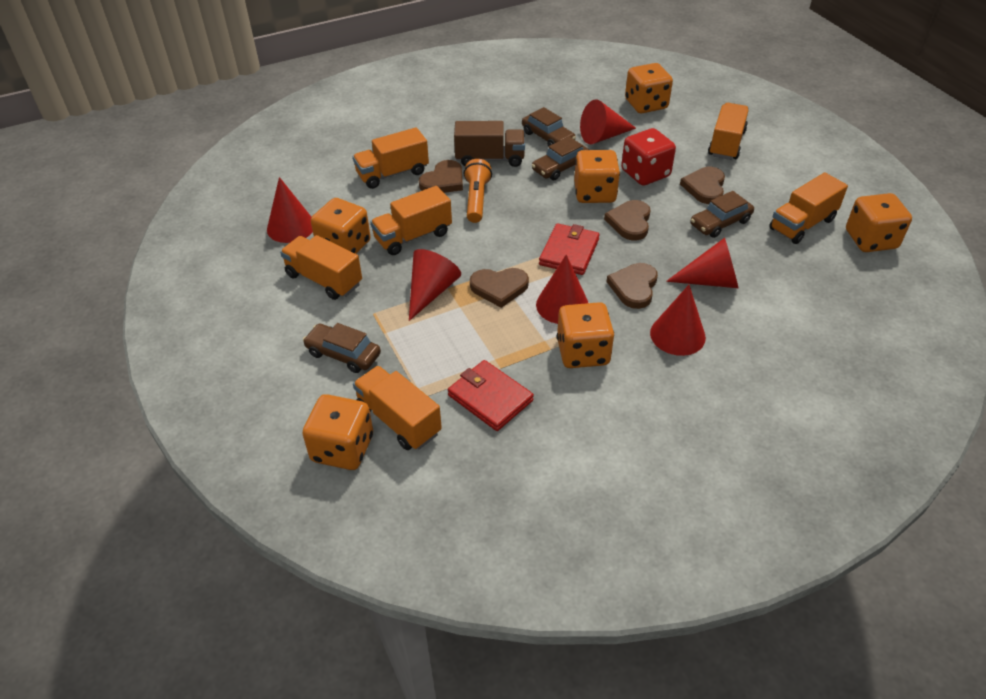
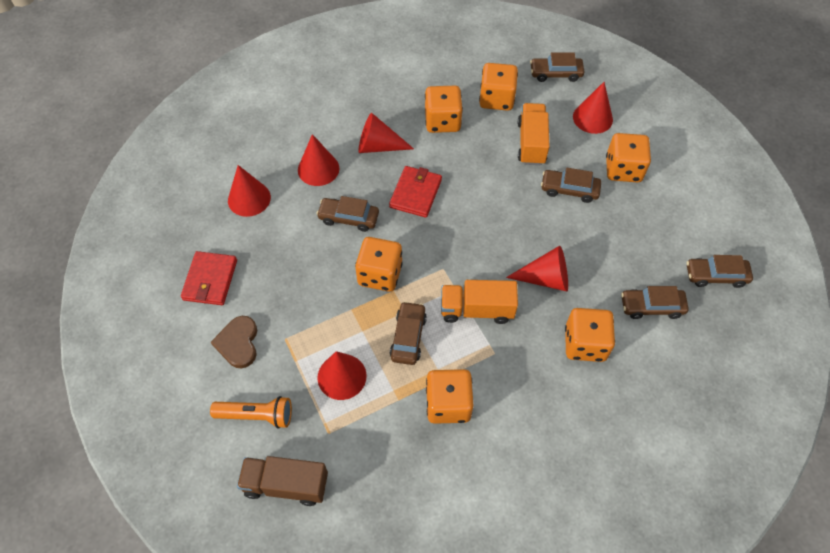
brown car: 4 -> 6
brown heart: 5 -> 1
orange truck: 6 -> 2
red dice: 1 -> 0

